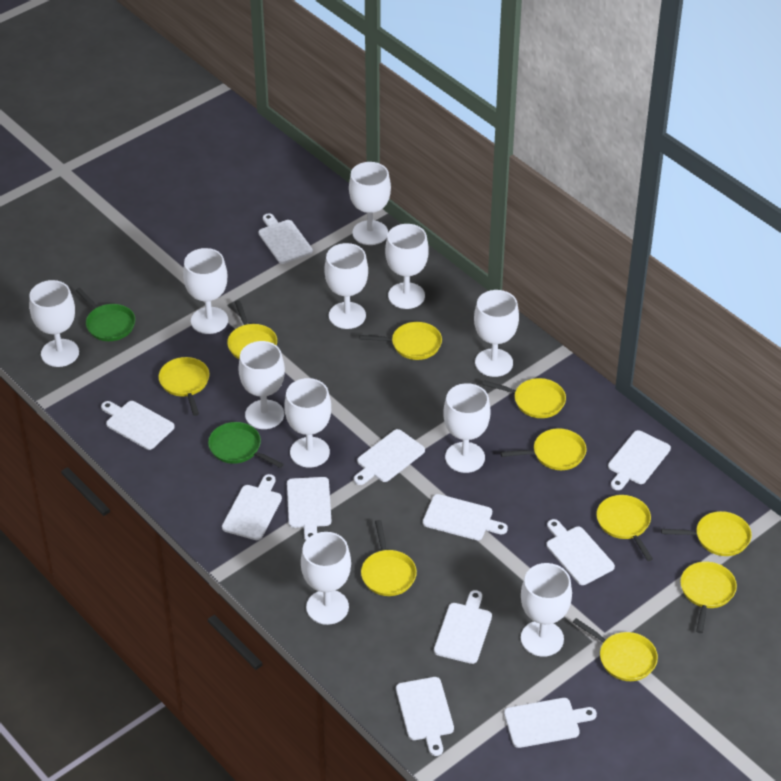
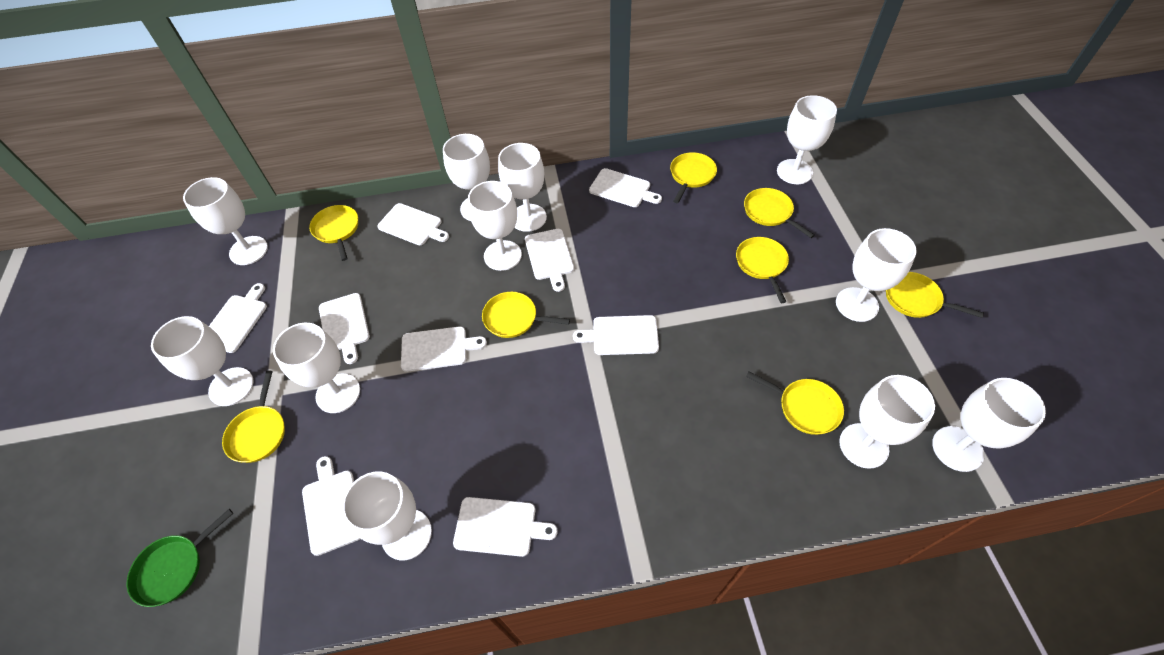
green pan: 2 -> 1
white cutting board: 11 -> 9
yellow pan: 10 -> 8

